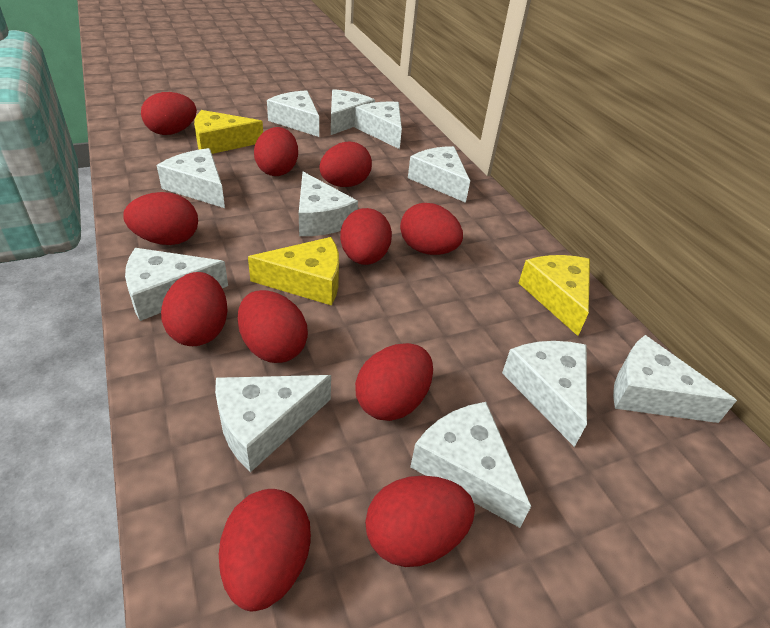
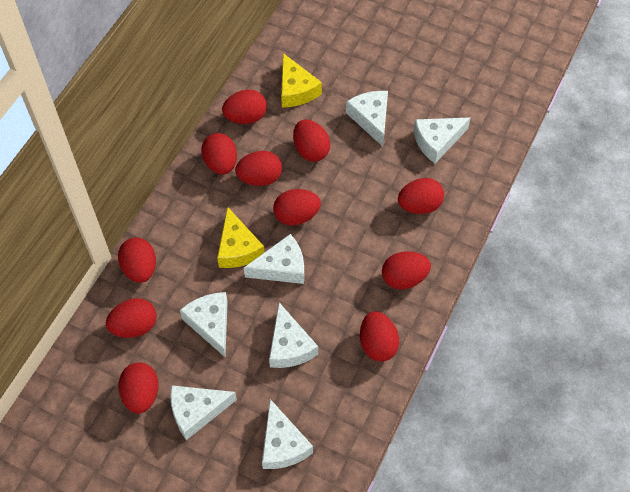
white cheese: 11 -> 7
yellow cheese: 3 -> 2

